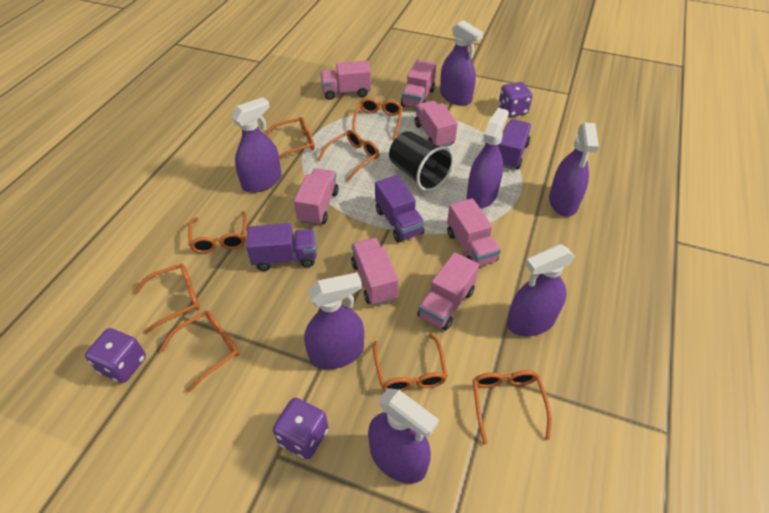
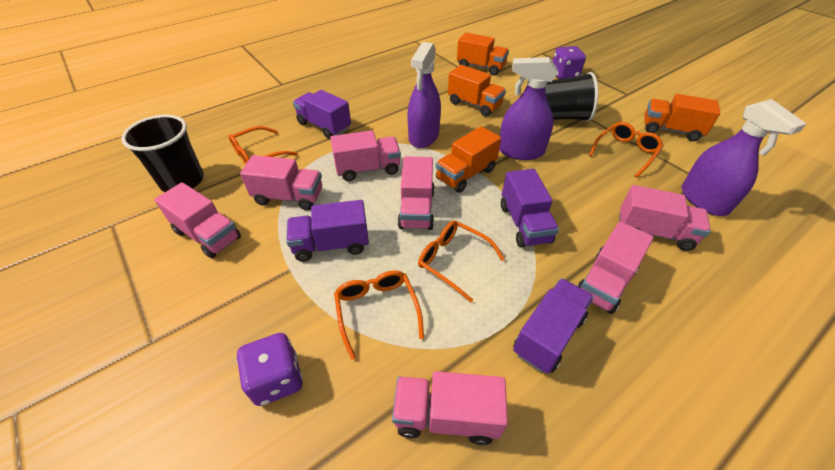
black cup: 1 -> 2
orange glasses: 8 -> 4
orange truck: 0 -> 4
purple dice: 3 -> 2
purple spray bottle: 7 -> 3
purple truck: 3 -> 4

